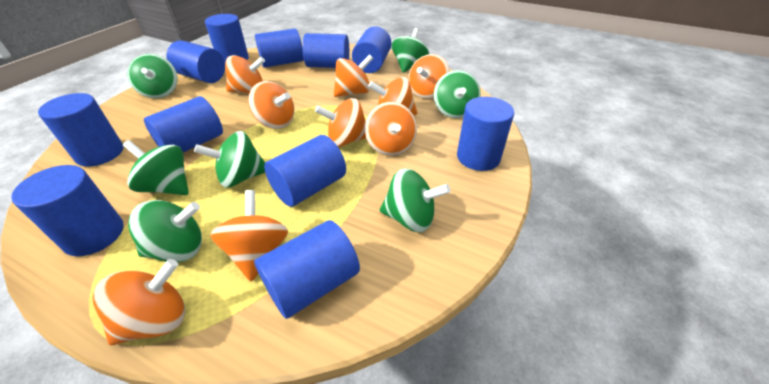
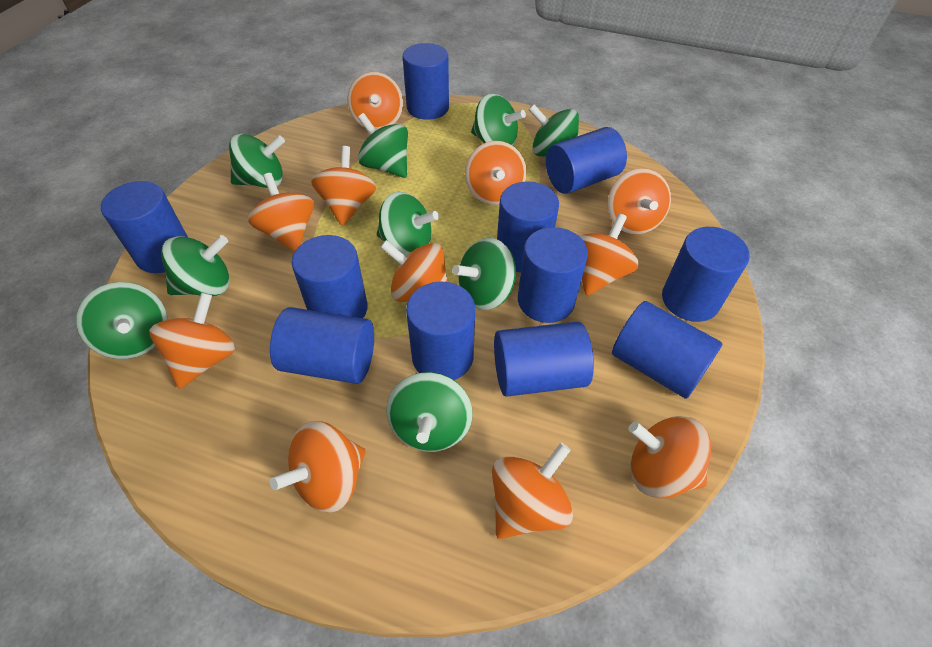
green spinning top: 7 -> 9
orange spinning top: 9 -> 11

